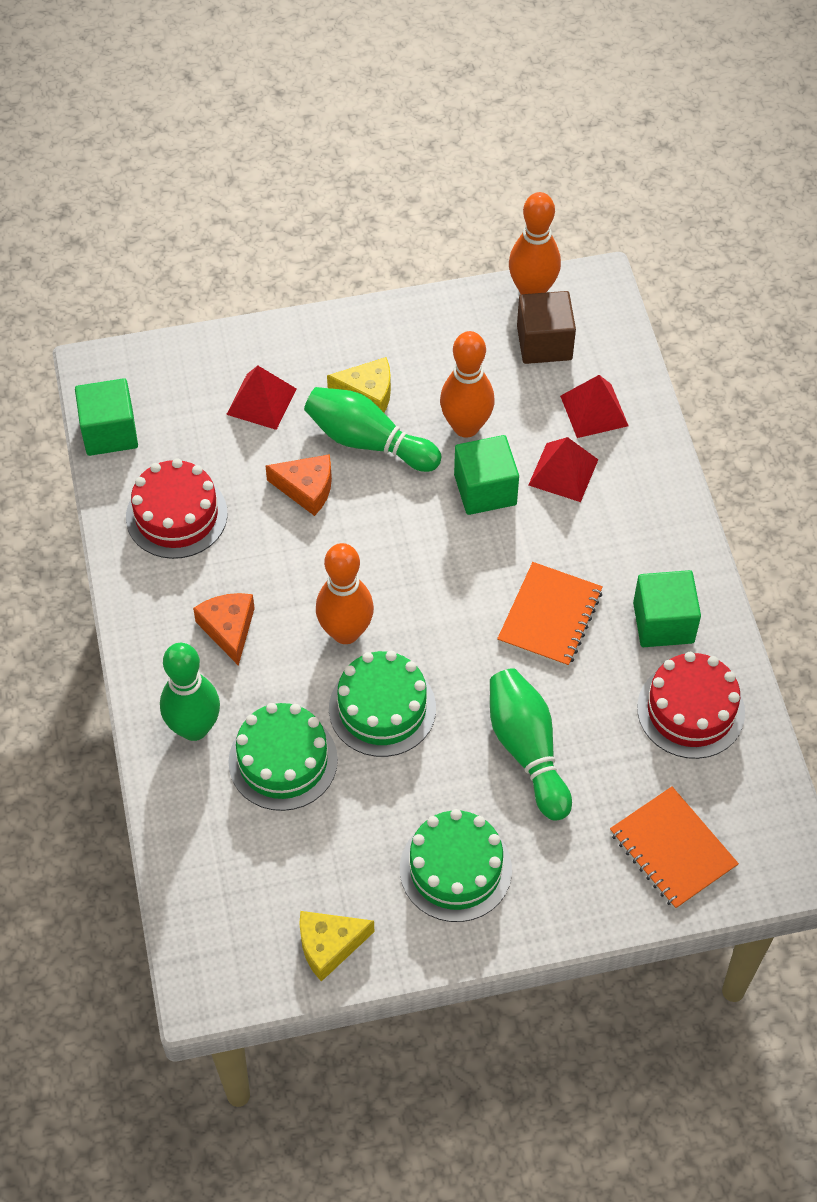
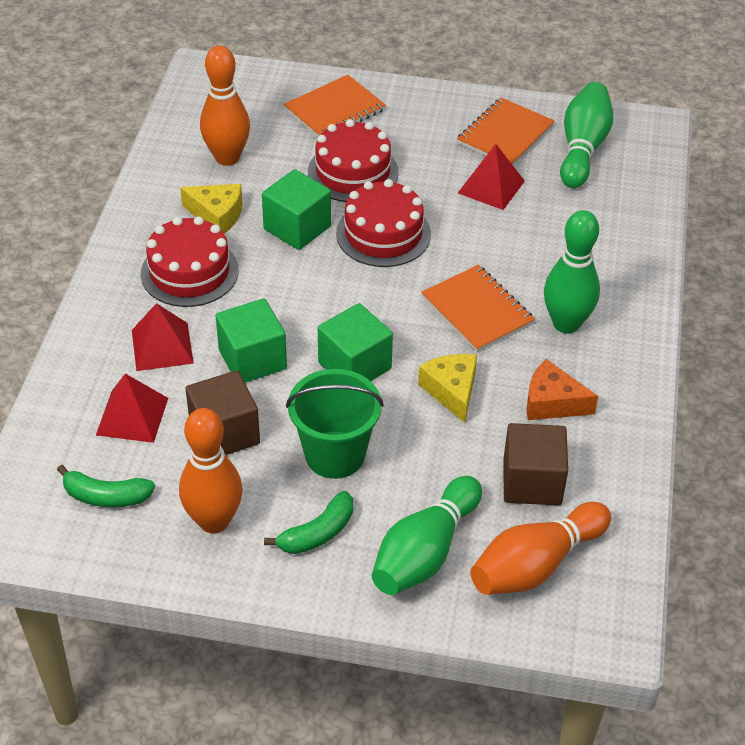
brown cube: 1 -> 2
green banana: 0 -> 2
green bucket: 0 -> 1
green cake: 3 -> 0
orange cheese: 2 -> 1
orange notebook: 2 -> 3
red cake: 2 -> 3

